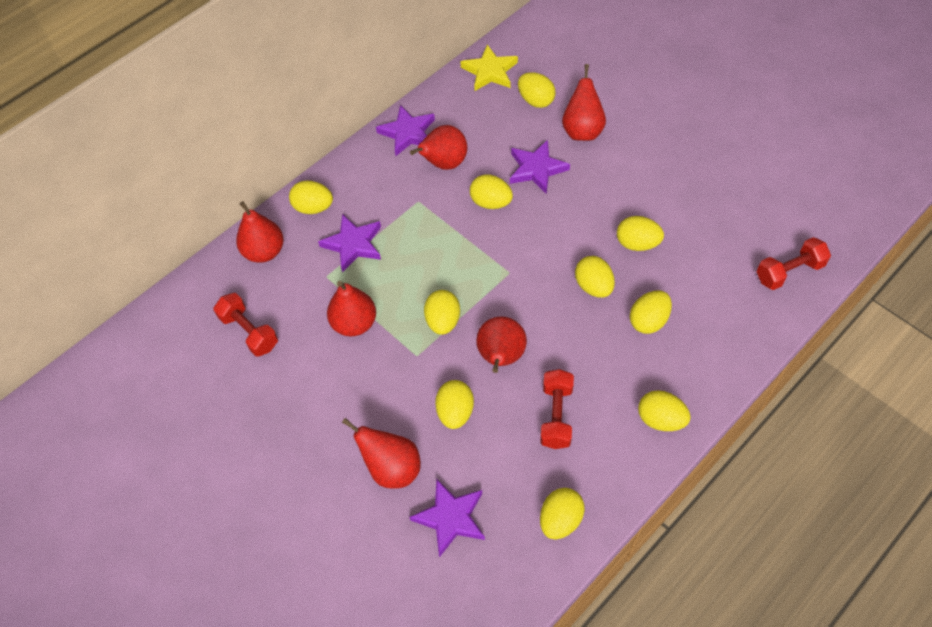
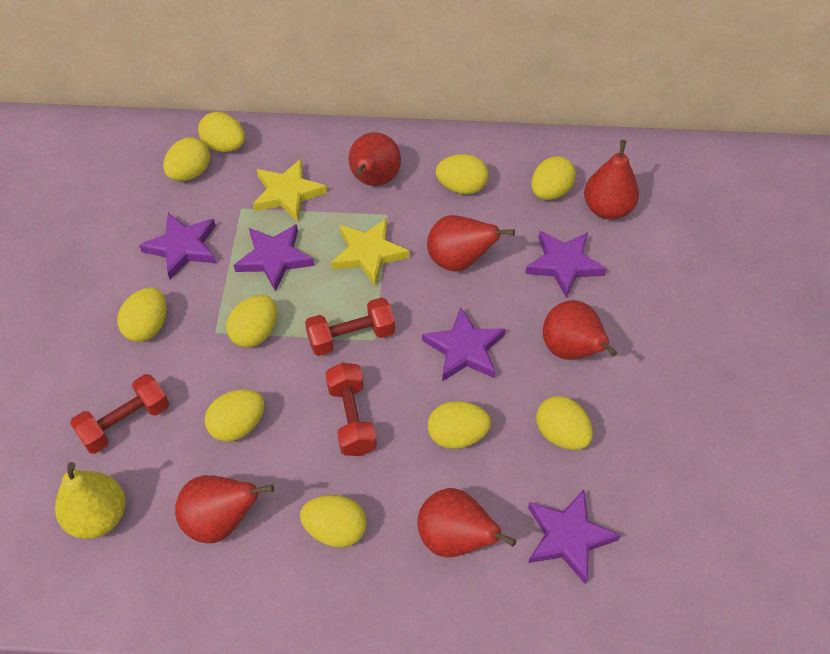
purple star: 4 -> 5
yellow pear: 0 -> 1
yellow star: 1 -> 2

